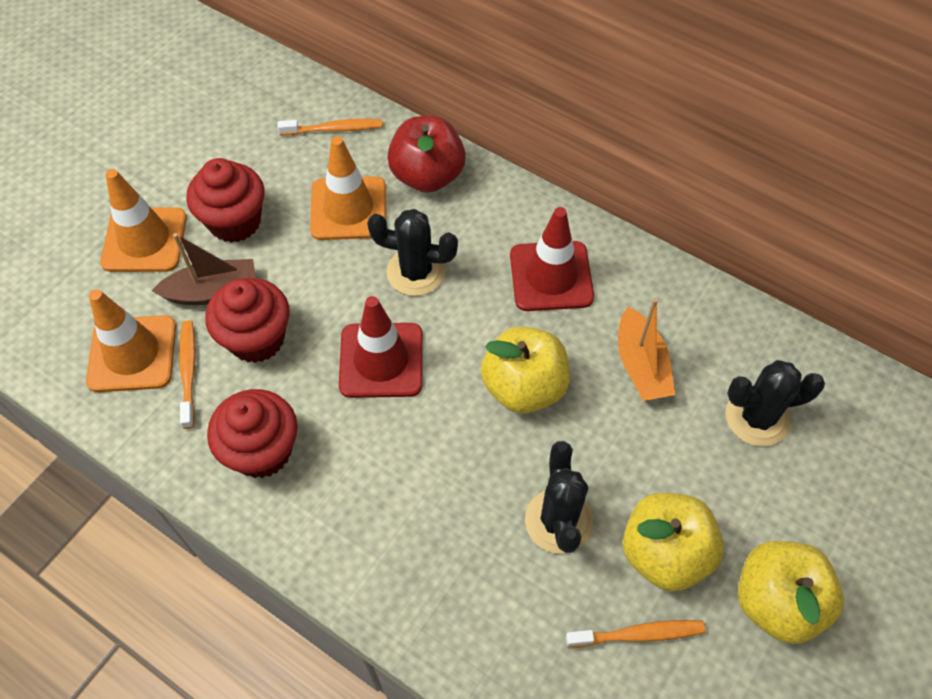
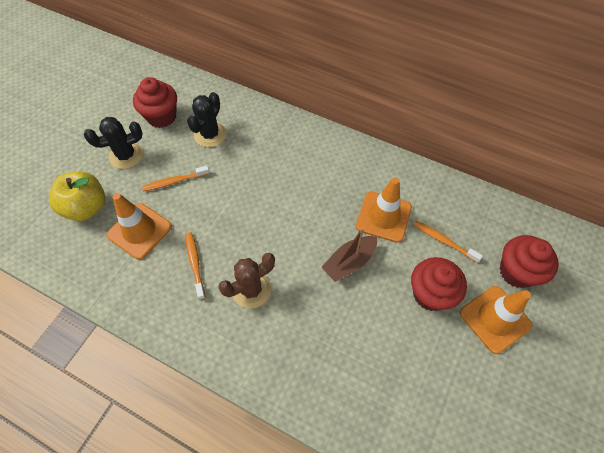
black cactus: 3 -> 2
brown cactus: 0 -> 1
orange boat: 1 -> 0
red apple: 1 -> 0
red traffic cone: 2 -> 0
yellow apple: 3 -> 1

